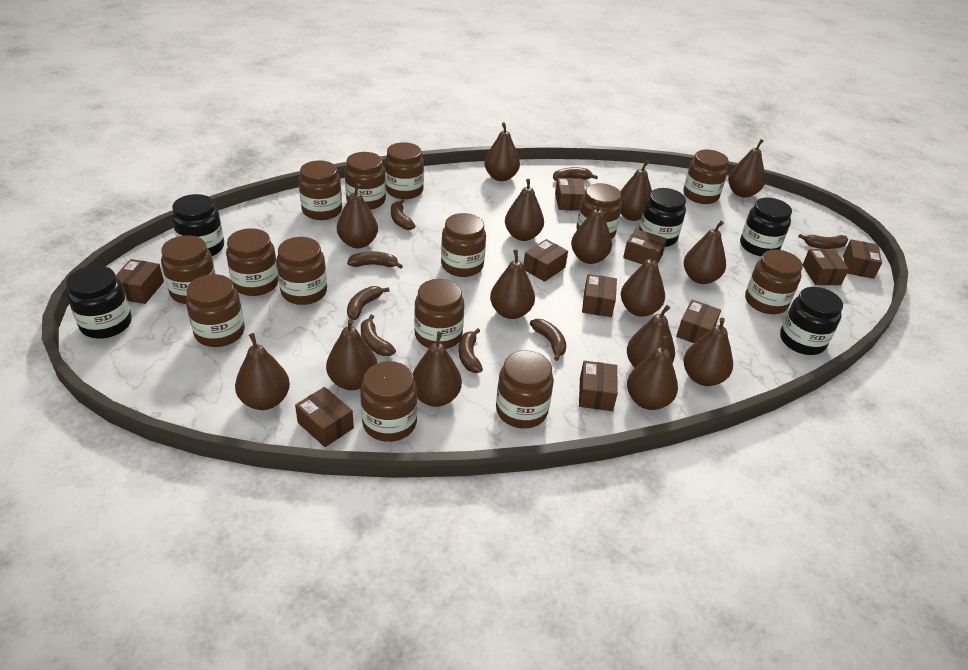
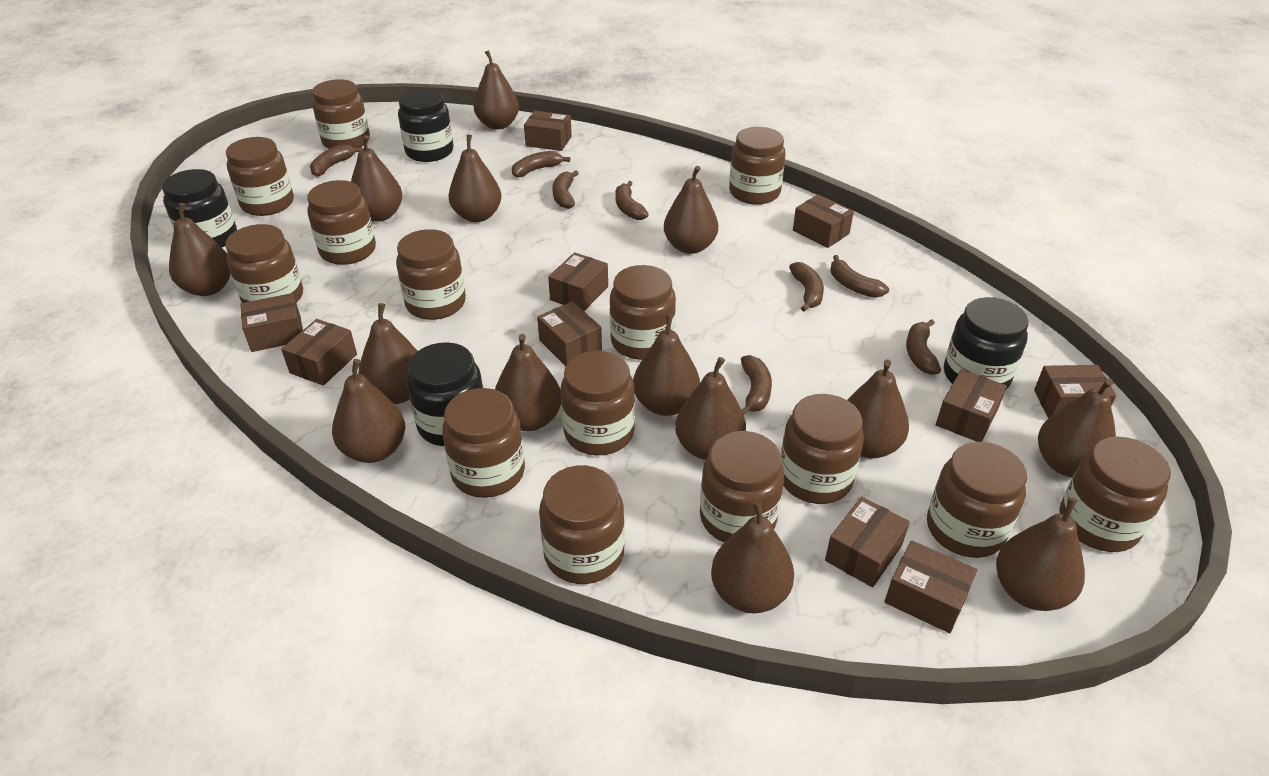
black jar: 5 -> 4
brown pear: 15 -> 14

